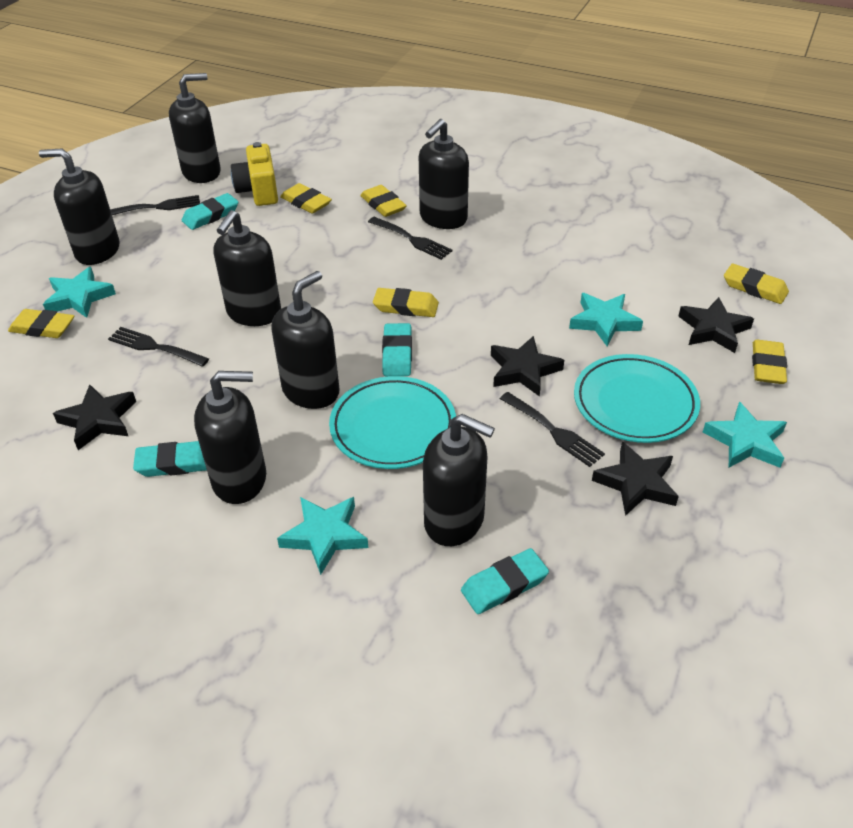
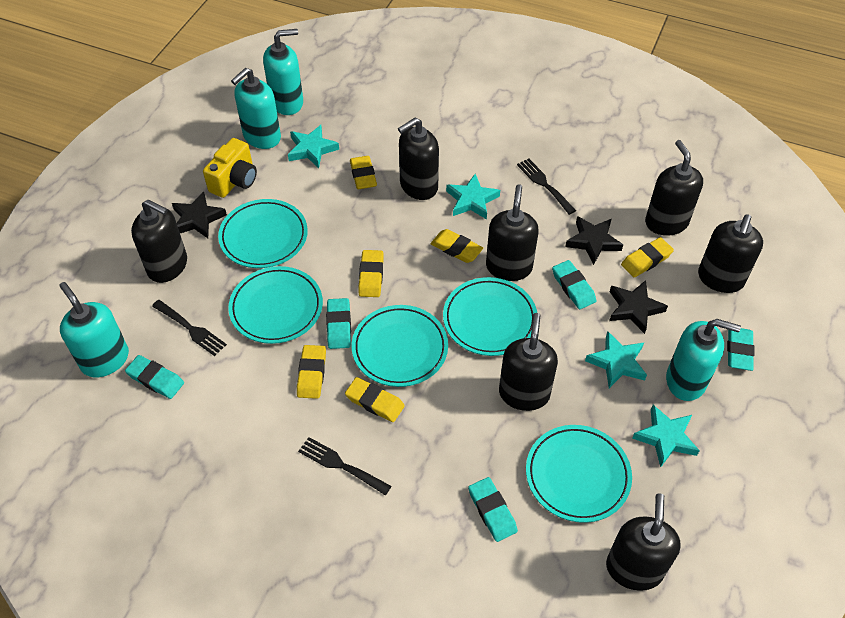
black fork: 4 -> 3
black star: 4 -> 3
turquoise eraser: 4 -> 5
turquoise plate: 2 -> 5
turquoise soap dispenser: 0 -> 4

